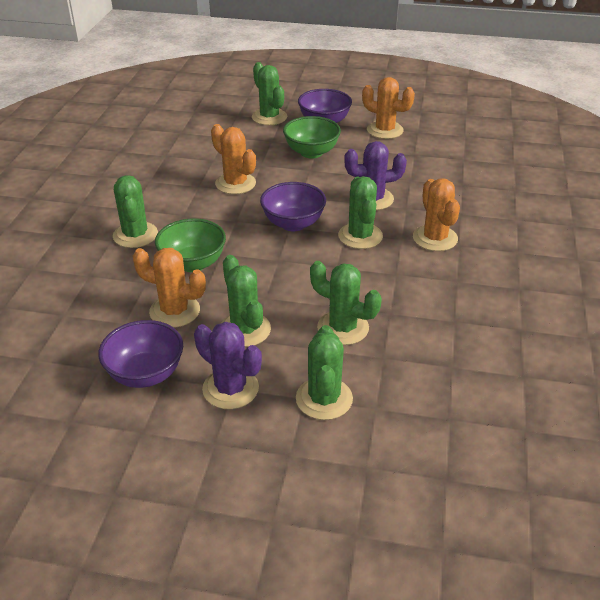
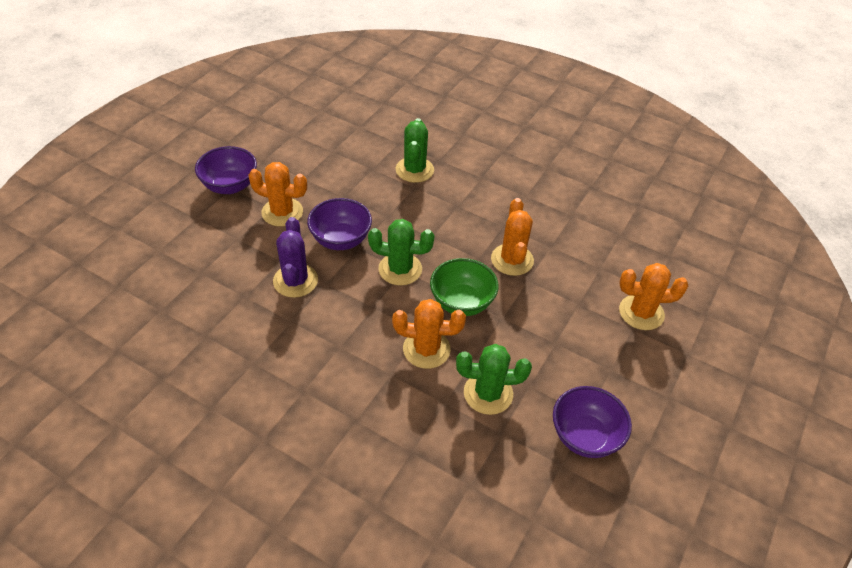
green bowl: 2 -> 1
green cactus: 6 -> 3
purple cactus: 2 -> 1

